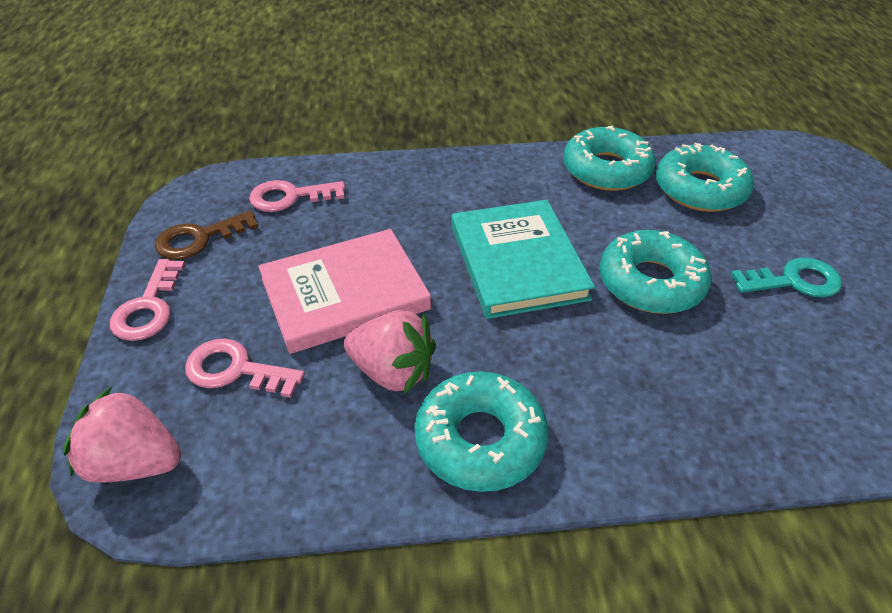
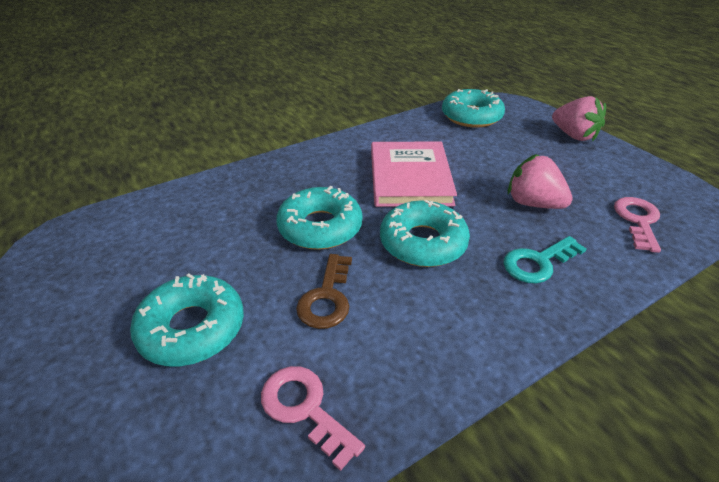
pink key: 3 -> 2
turquoise book: 1 -> 0

